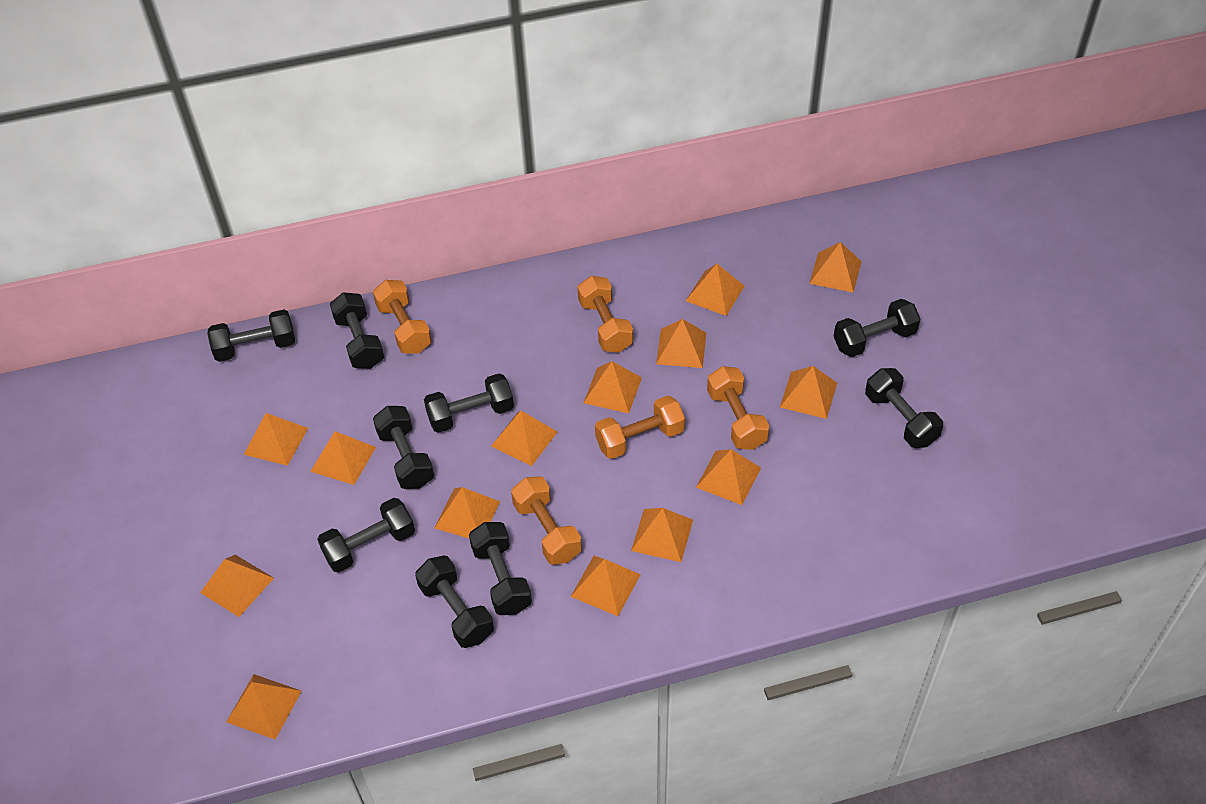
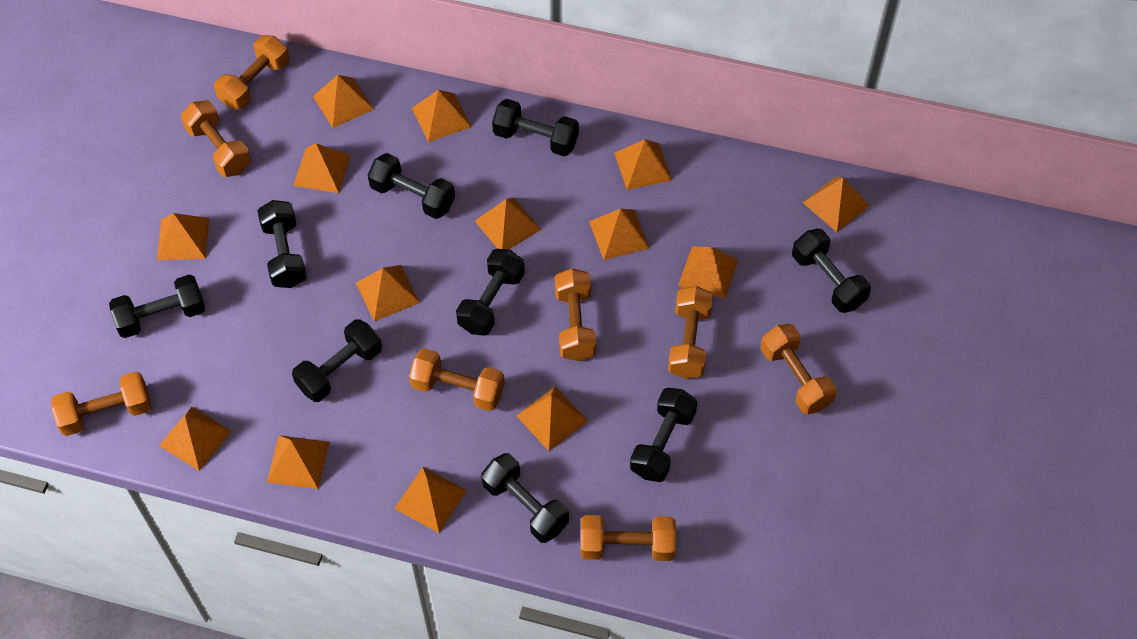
orange dumbbell: 5 -> 8

